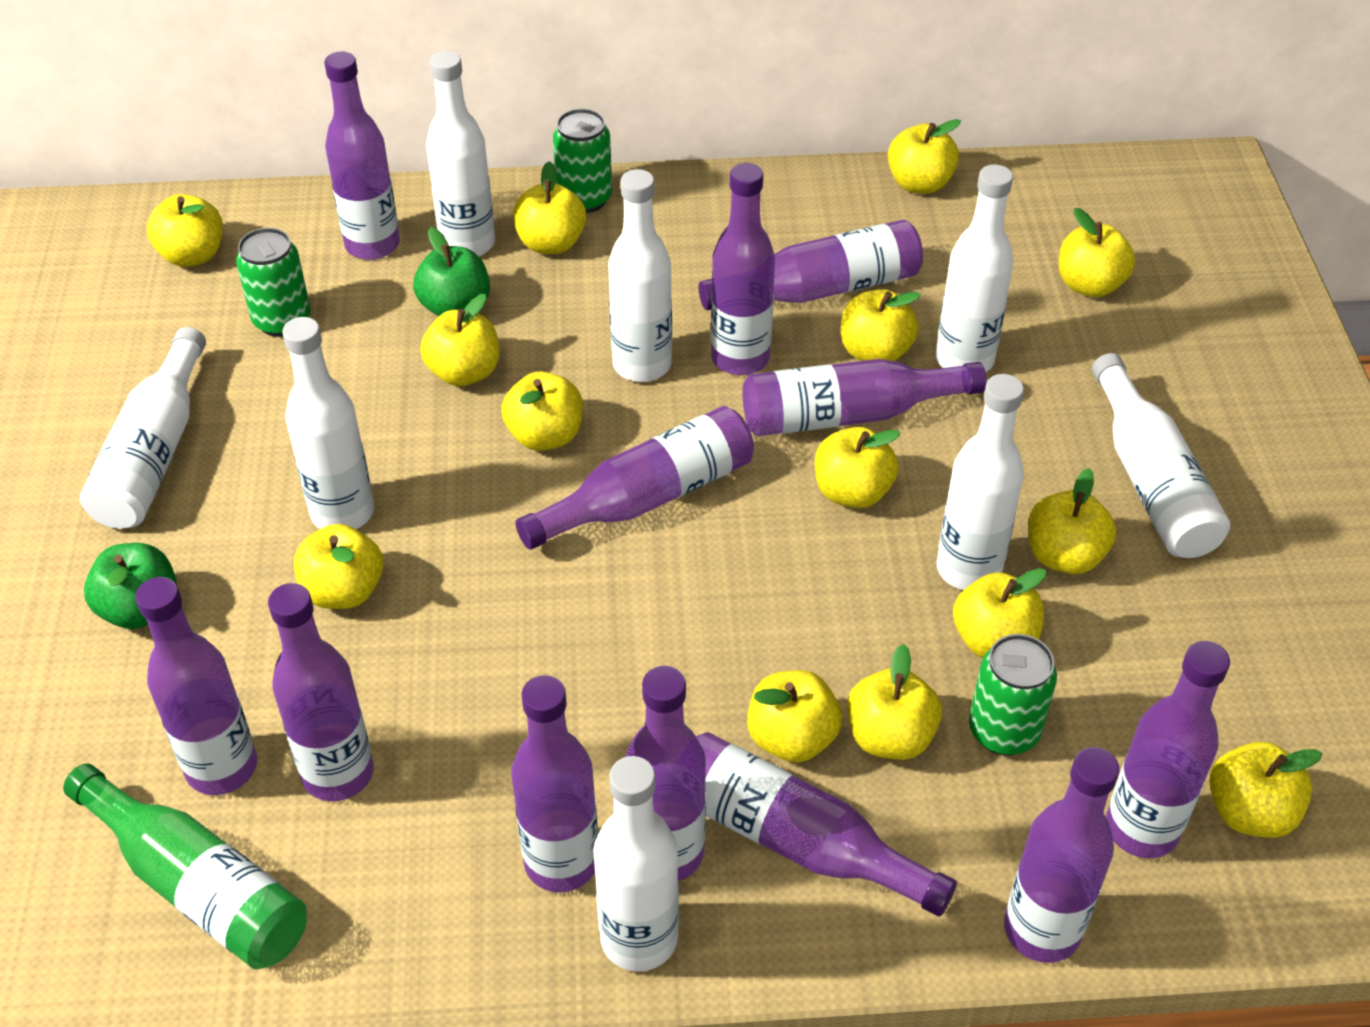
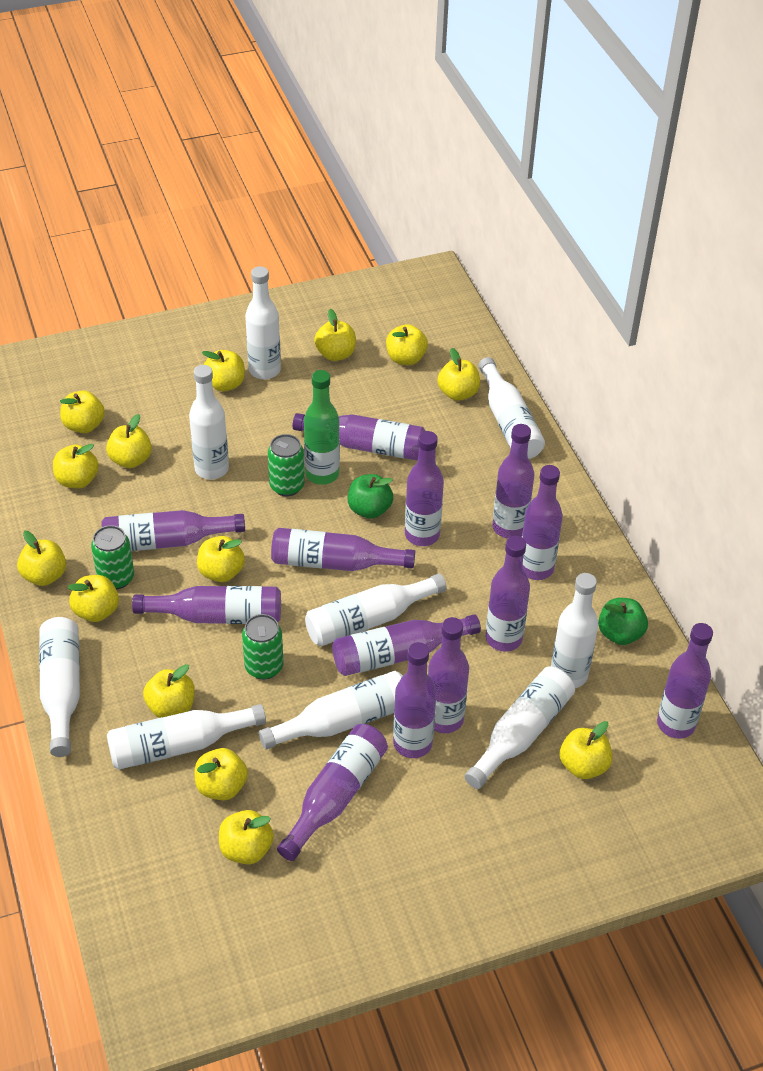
purple bottle: 12 -> 13
white bottle: 8 -> 9

